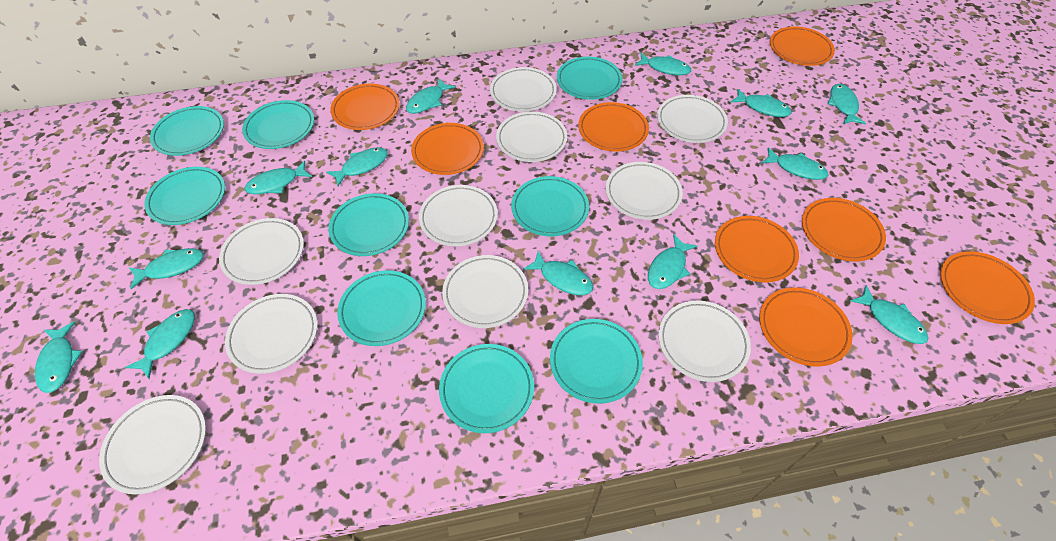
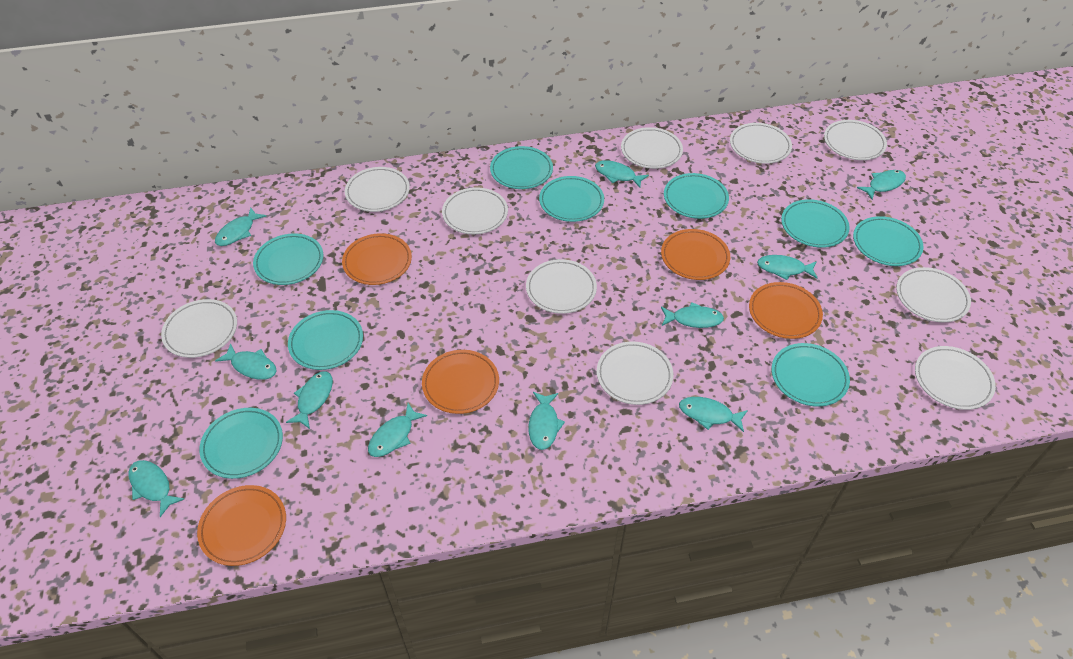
orange plate: 8 -> 5
turquoise fish: 13 -> 11

